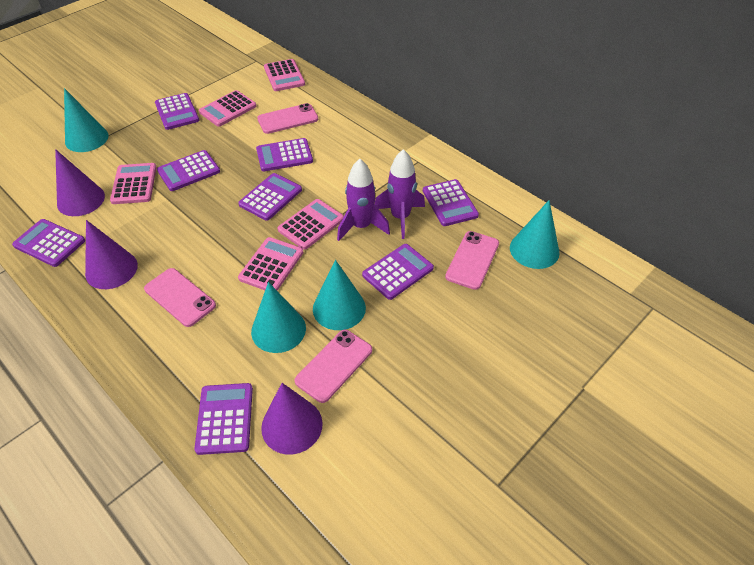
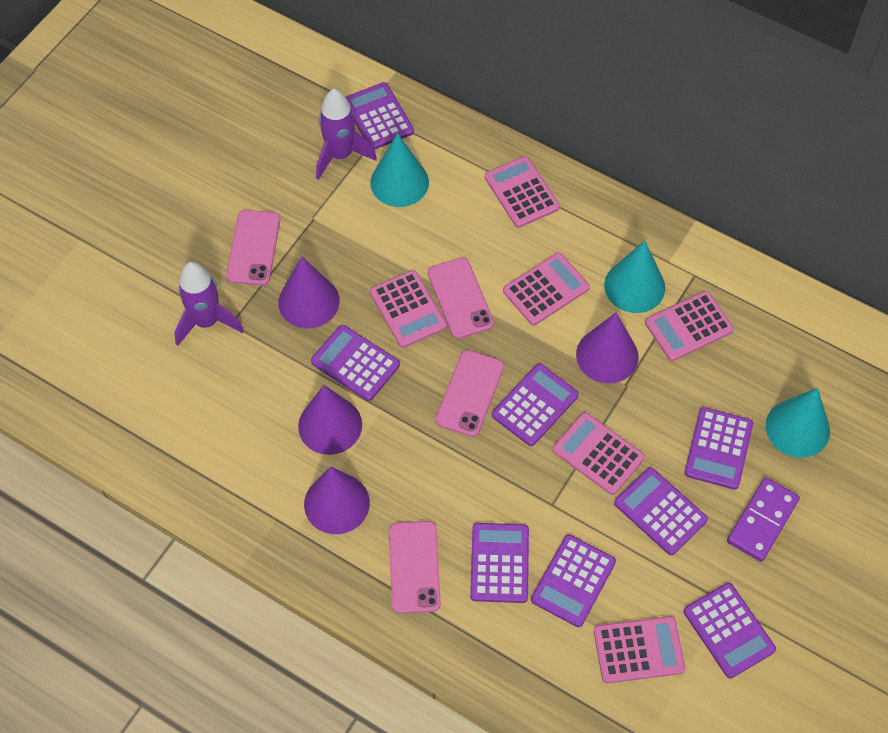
pink calculator: 5 -> 6
purple cone: 3 -> 4
purple domino: 0 -> 1
turquoise cone: 4 -> 3

